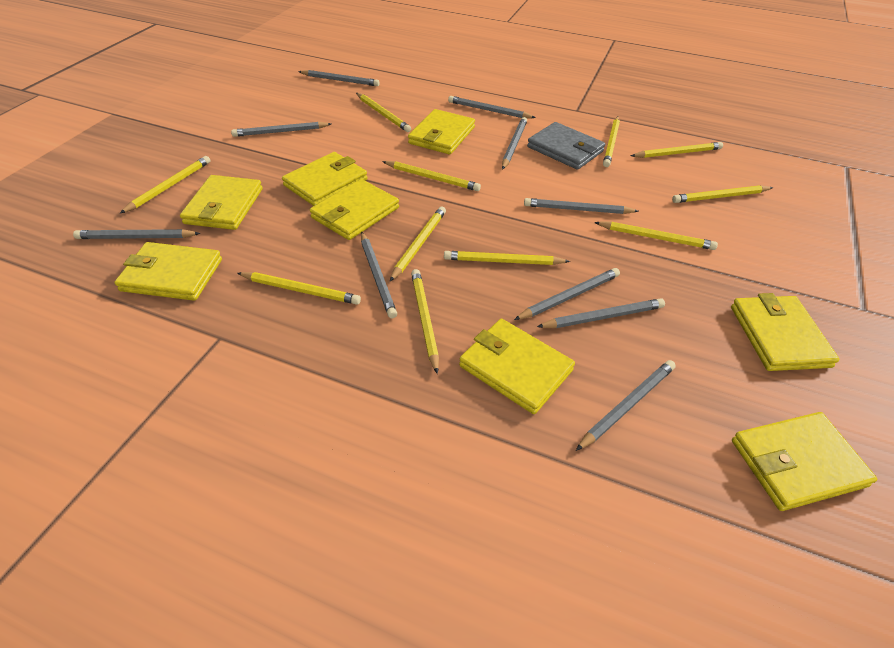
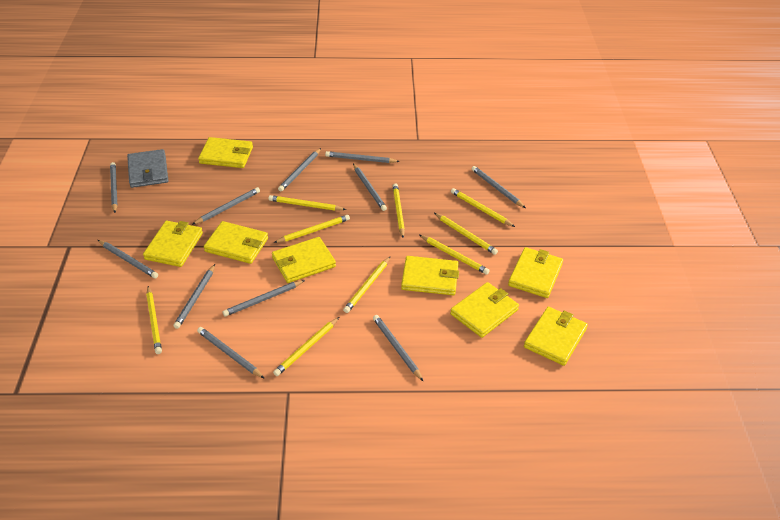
grey pencil: 10 -> 11
yellow pencil: 11 -> 9

